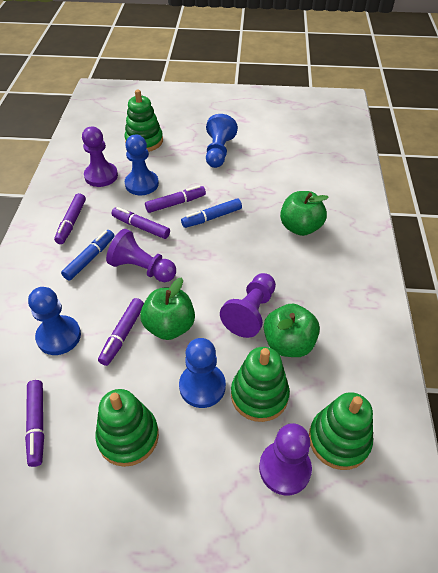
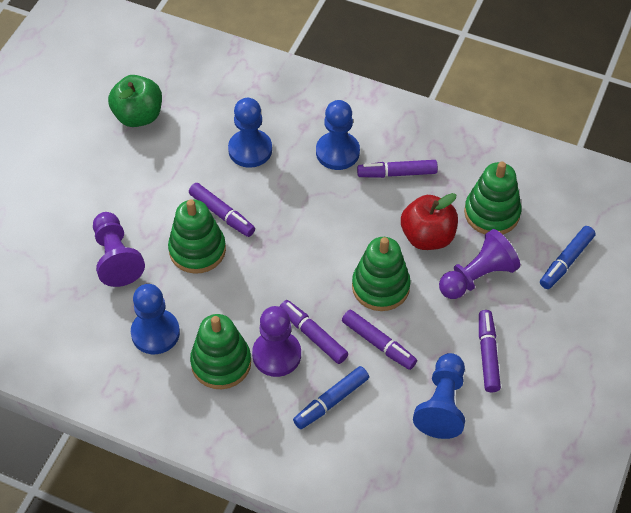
green apple: 3 -> 1
purple pawn: 4 -> 3
red apple: 0 -> 1

